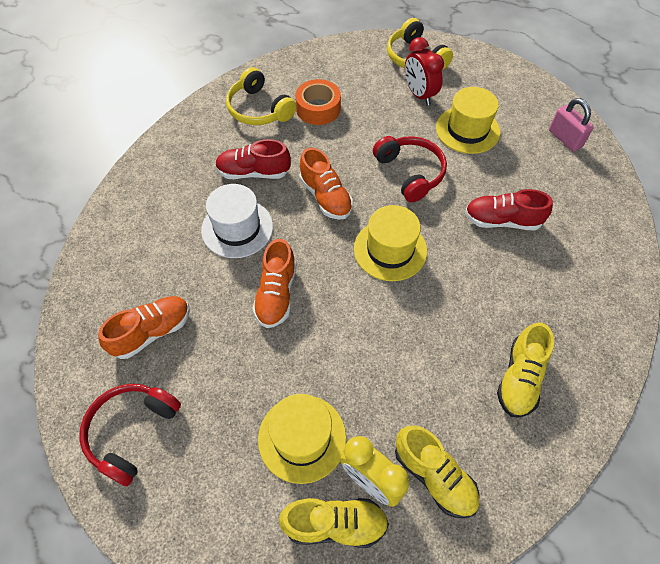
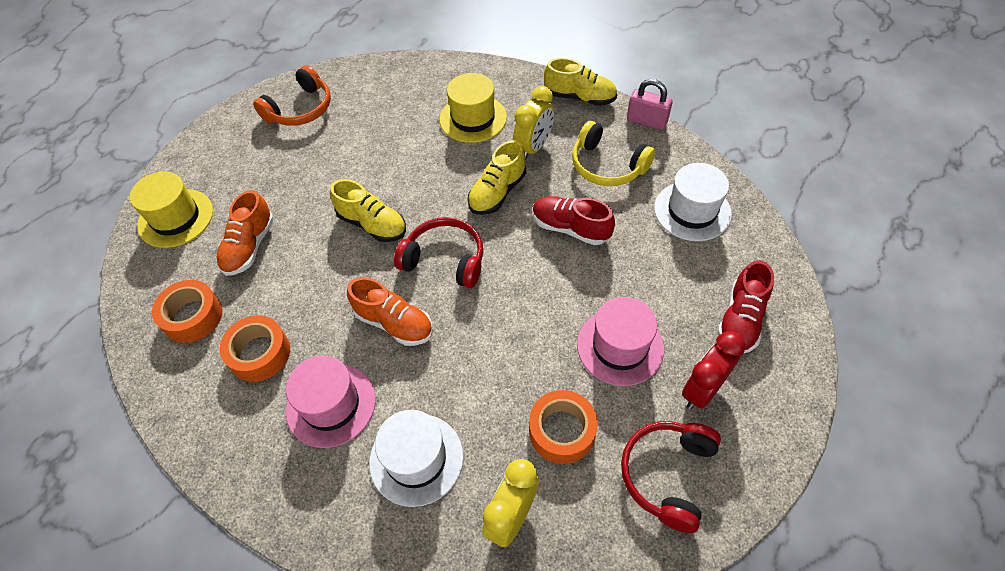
orange headphones: 0 -> 1
orange shoe: 3 -> 2
orange tape: 1 -> 3
pink hat: 0 -> 2
white hat: 1 -> 2
yellow clock: 1 -> 2
yellow hat: 3 -> 2
yellow headphones: 2 -> 1

